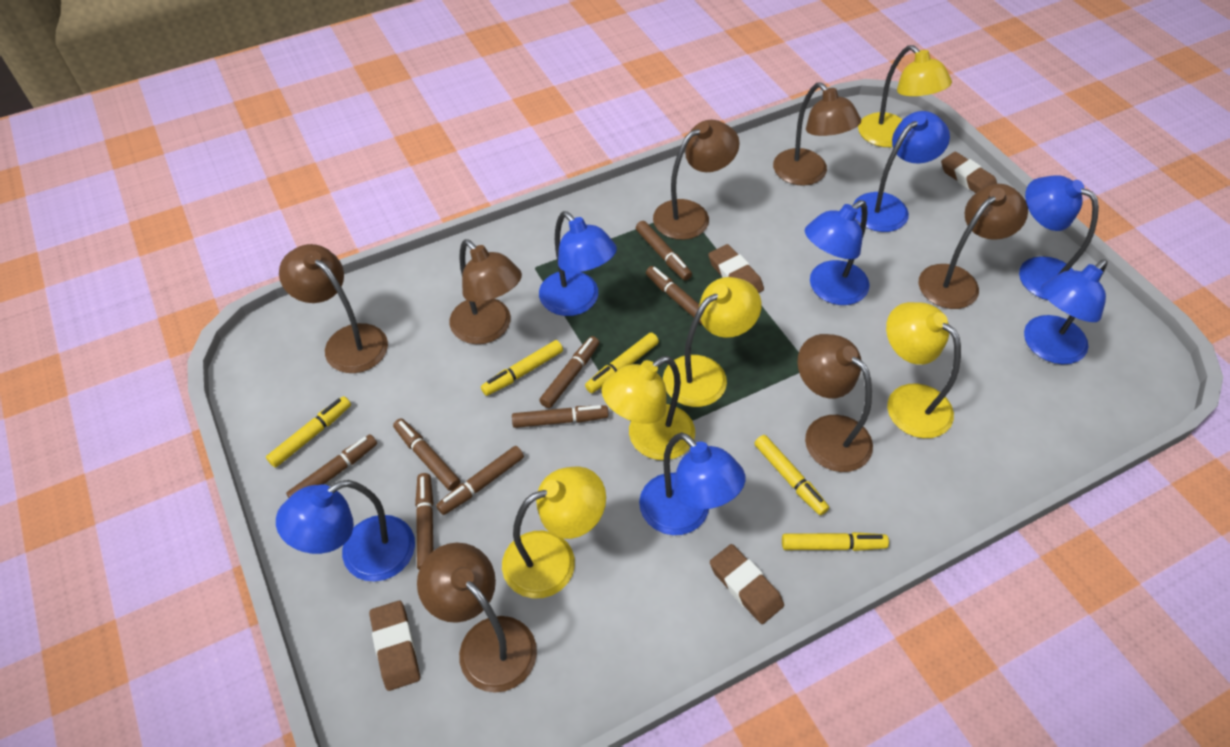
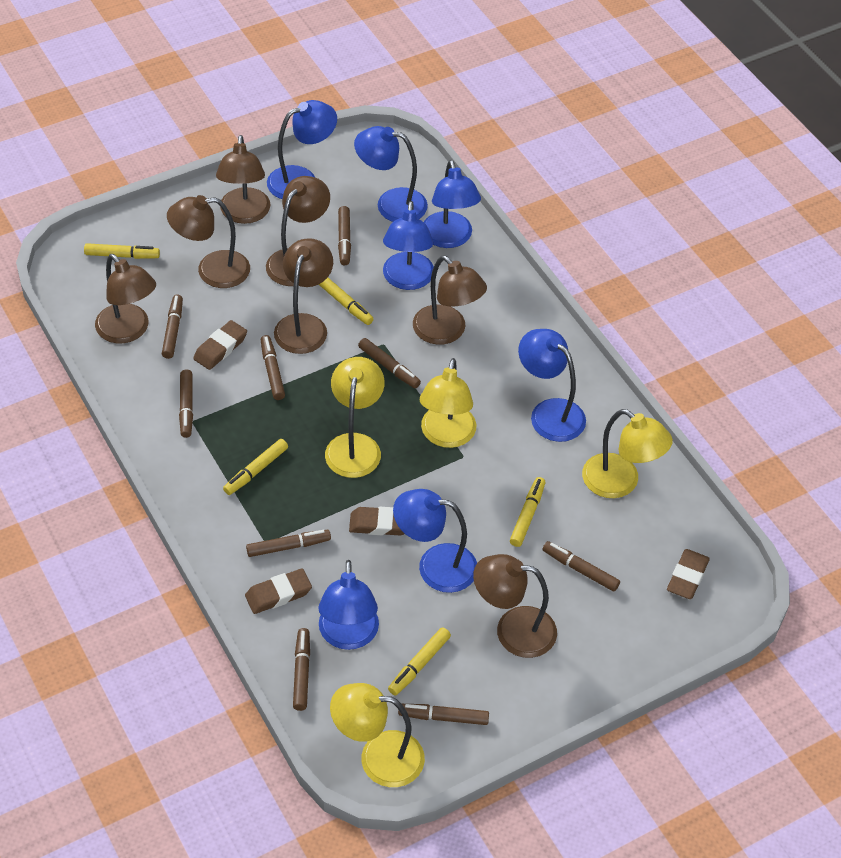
brown marker: 8 -> 9
yellow lamp: 5 -> 4

